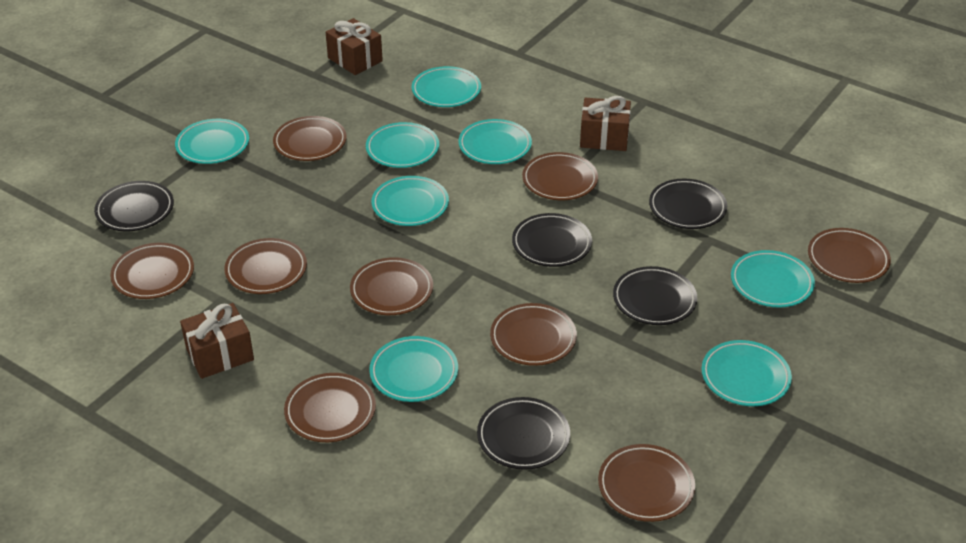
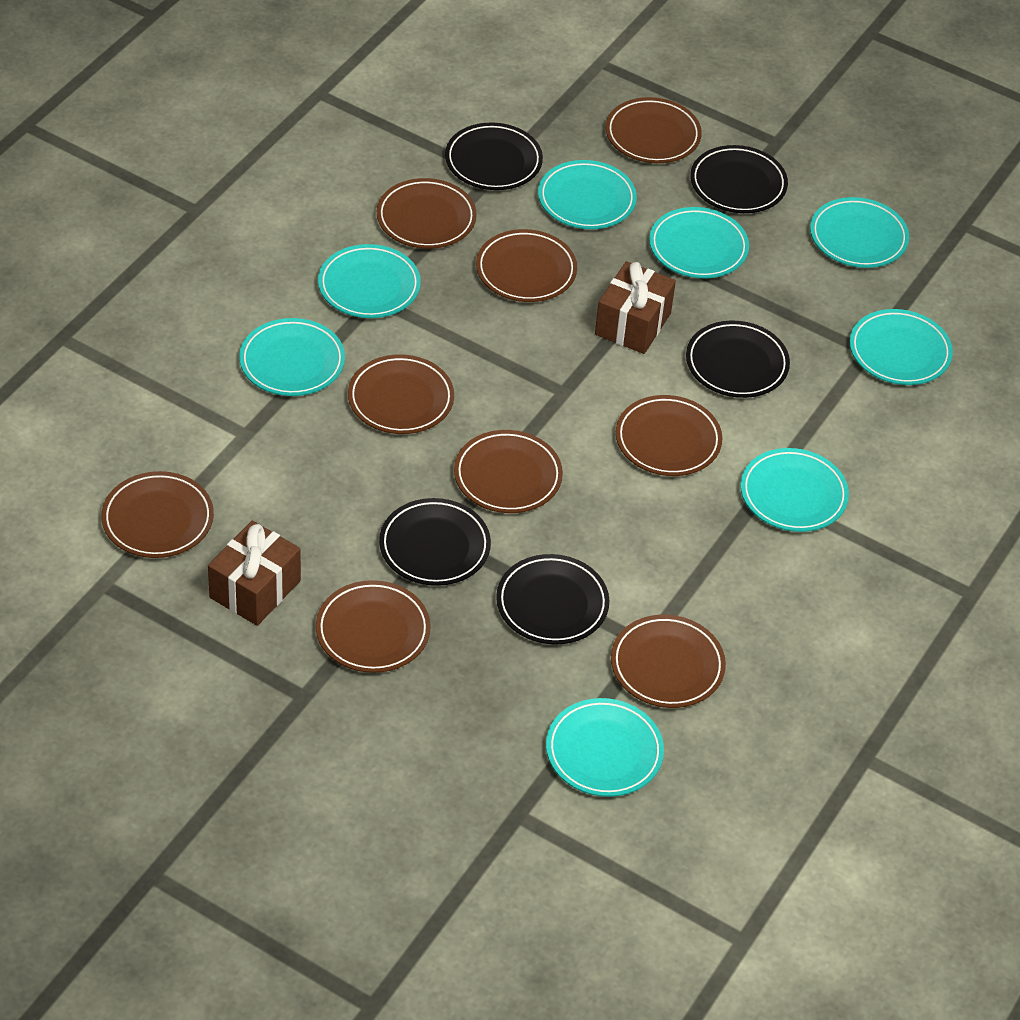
brown gift: 3 -> 2

